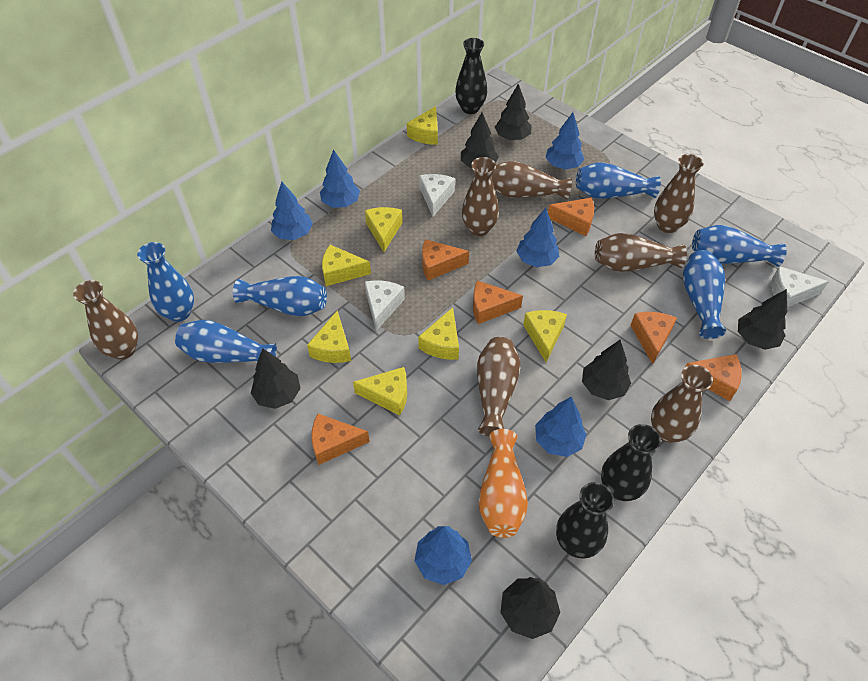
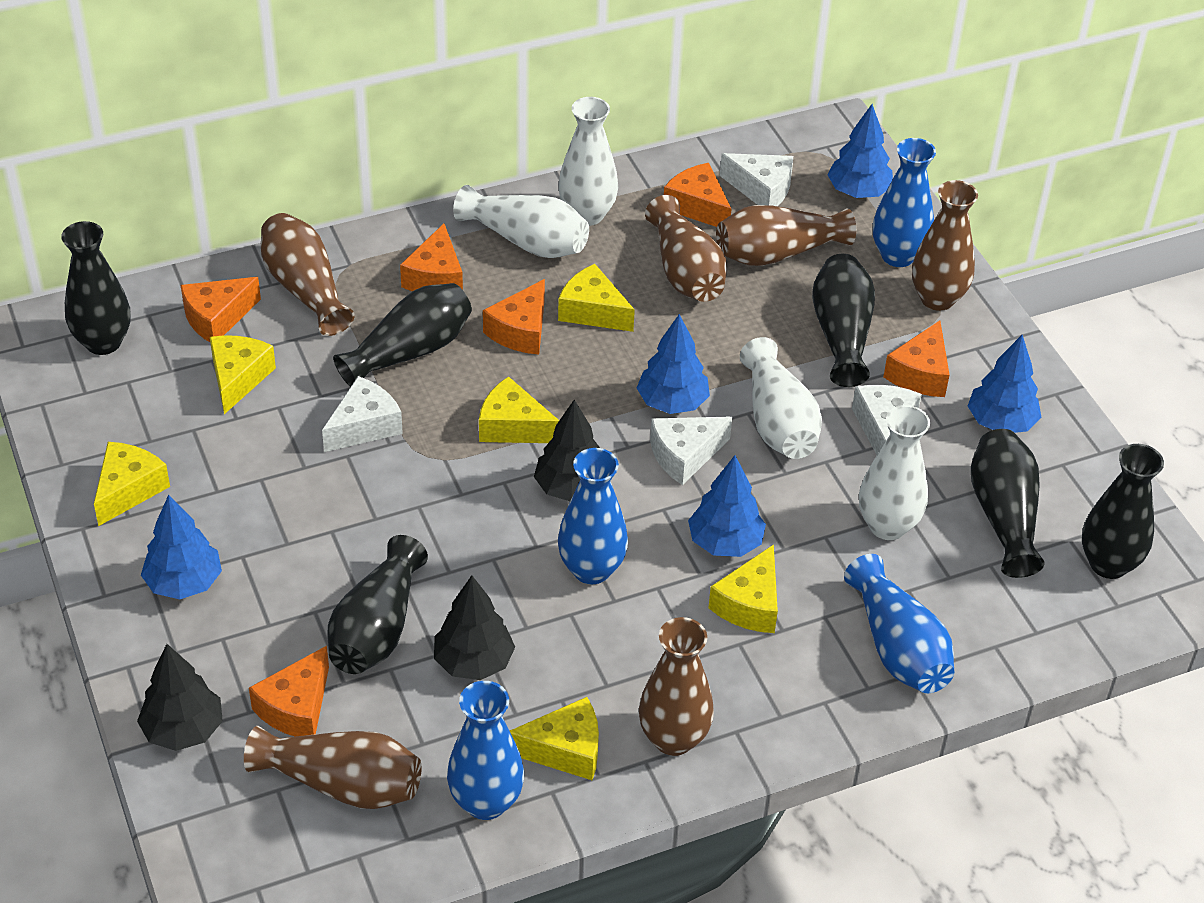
black tree: 6 -> 3
black vase: 3 -> 6
blue tree: 6 -> 5
blue vase: 6 -> 4
brown vase: 7 -> 6
orange vase: 1 -> 0
white cheese: 3 -> 4
white vase: 0 -> 4
yellow cheese: 7 -> 6

